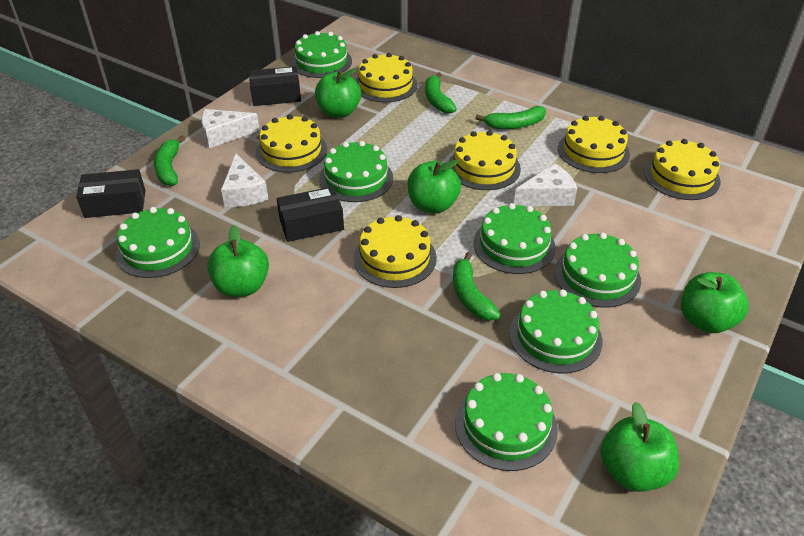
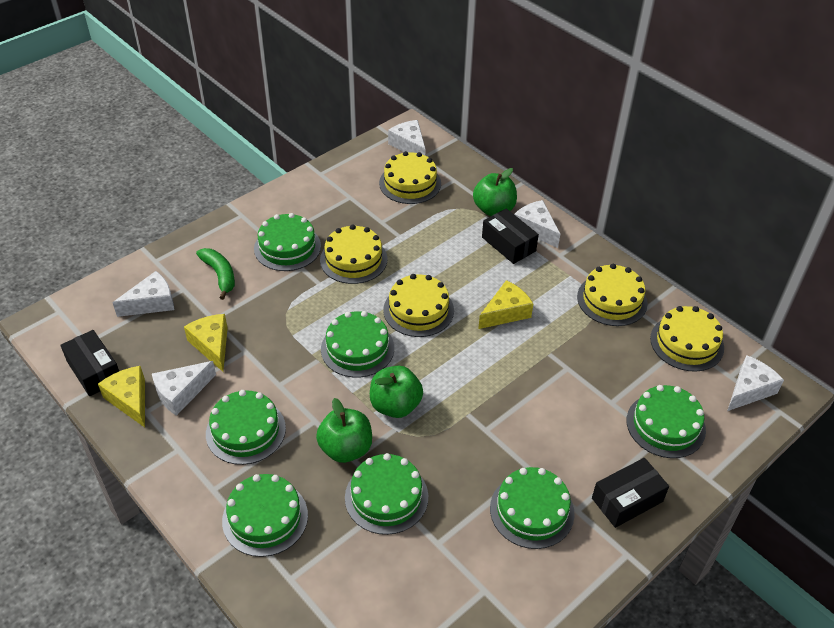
green apple: 5 -> 3
green banana: 4 -> 1
white cheese: 3 -> 5
yellow cake: 6 -> 5
yellow cheese: 0 -> 3

